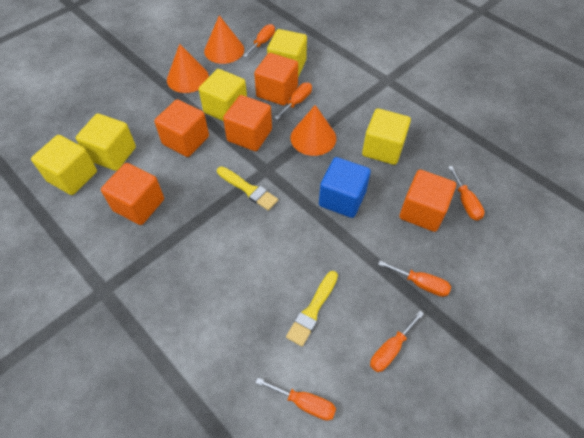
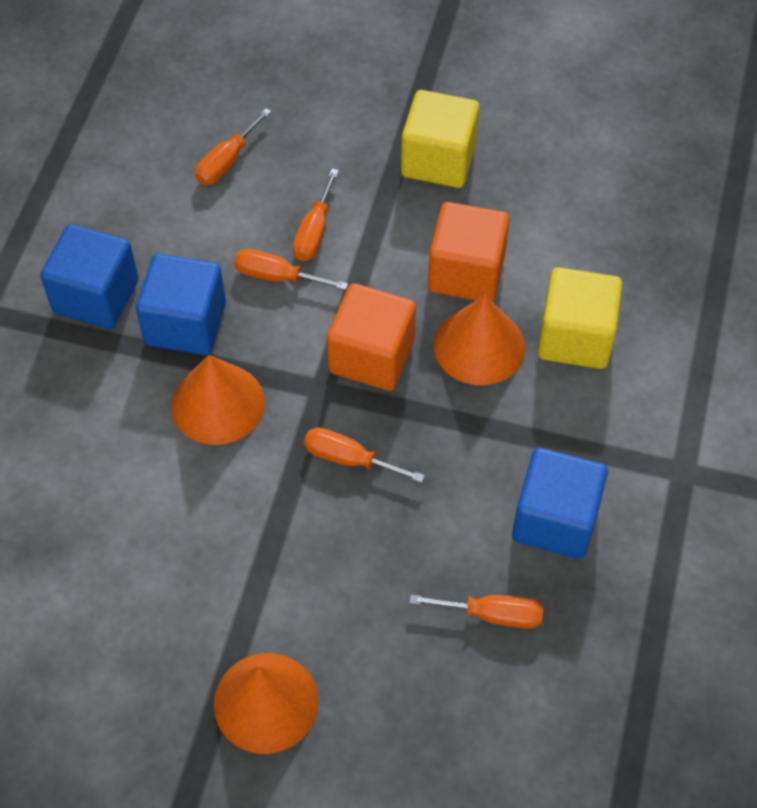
blue cube: 1 -> 3
orange cube: 5 -> 2
orange screwdriver: 6 -> 5
yellow brush: 2 -> 0
yellow cube: 5 -> 2

